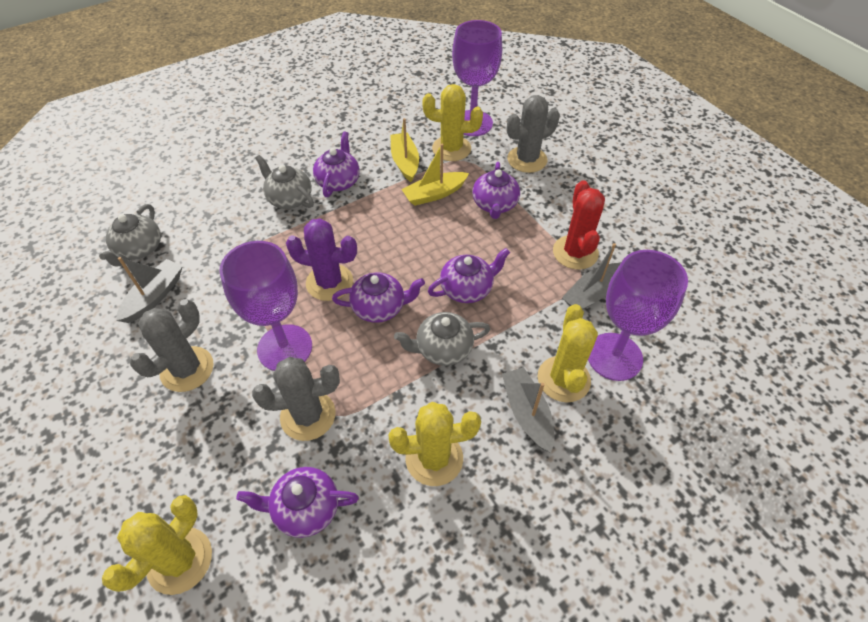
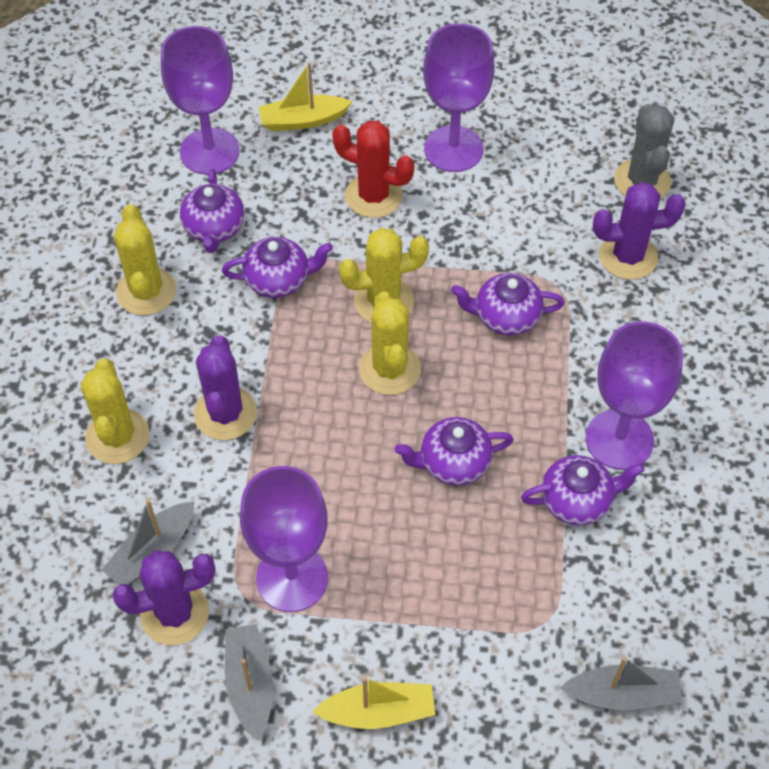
grey cactus: 3 -> 1
grey teapot: 3 -> 0
purple cactus: 1 -> 3
purple goblet: 3 -> 4

